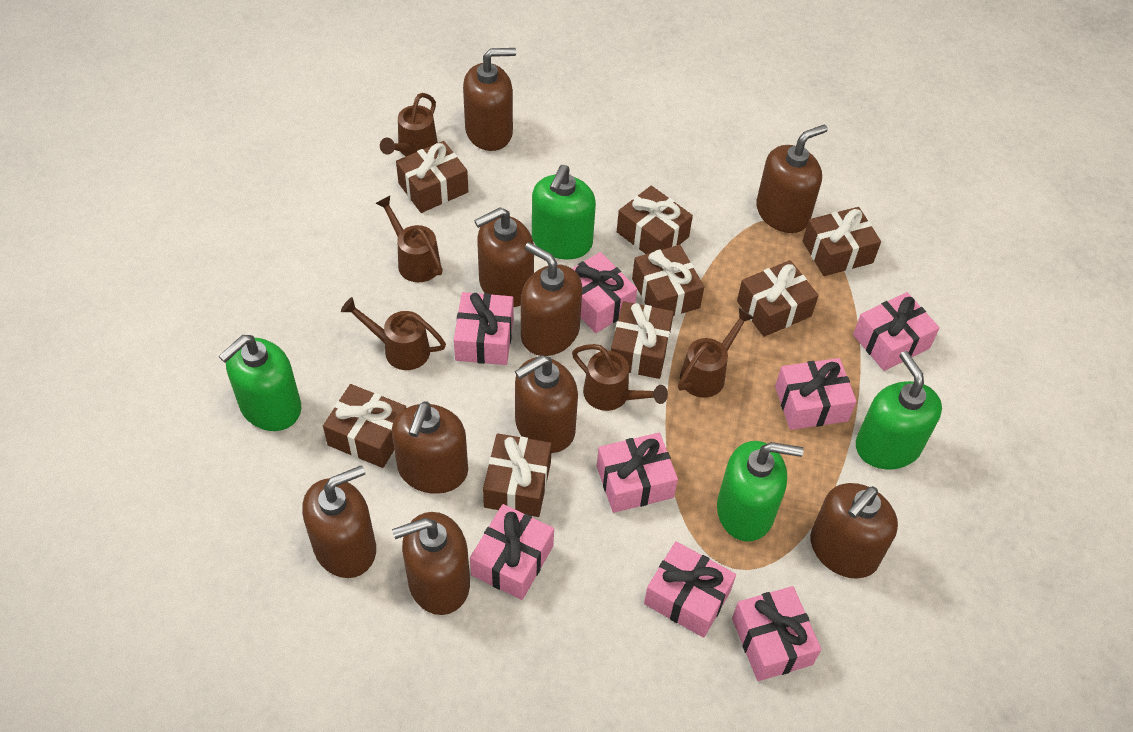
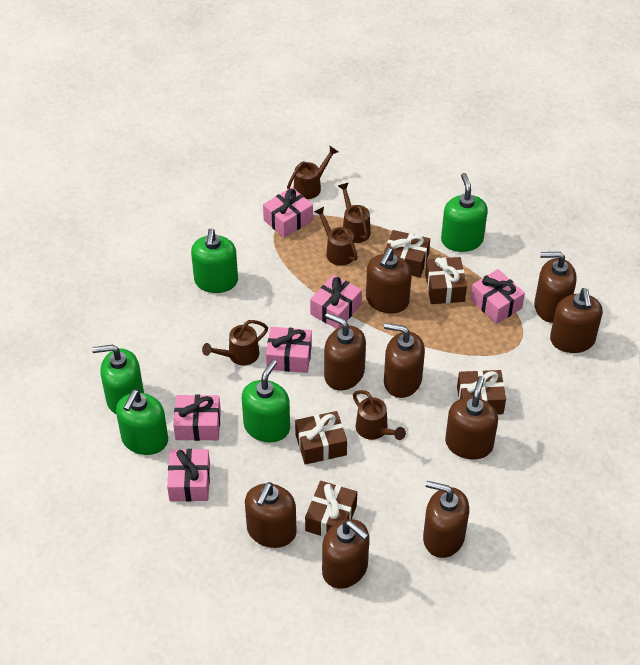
brown gift: 8 -> 5
green soap dispenser: 4 -> 5
pink gift: 8 -> 6

